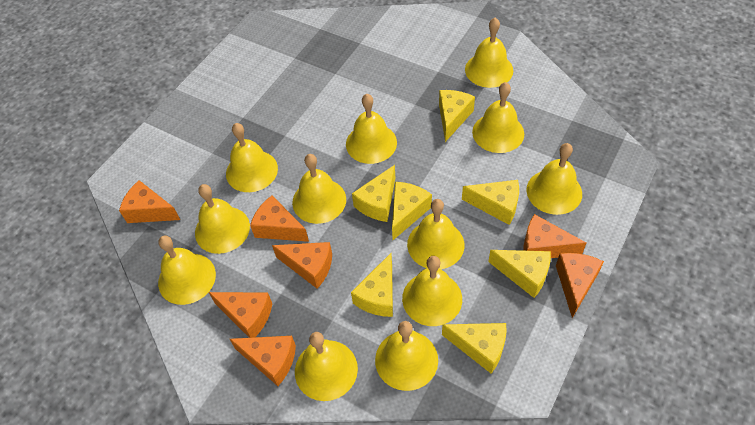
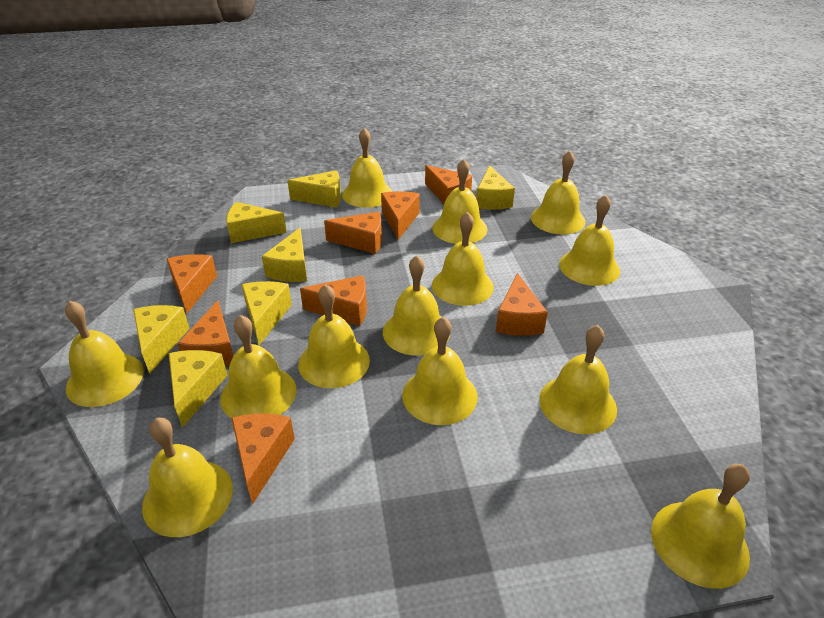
orange cheese: 7 -> 8
yellow bell: 12 -> 13

